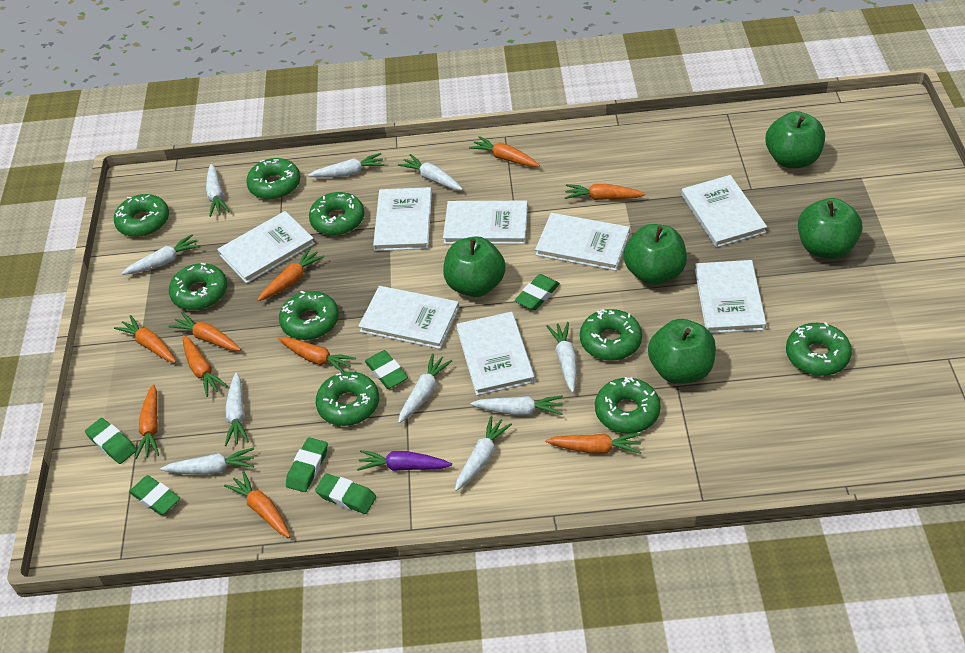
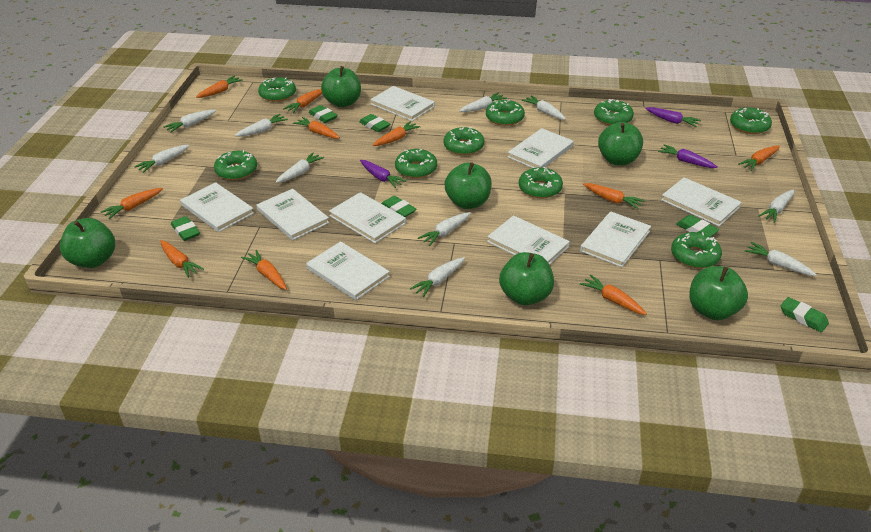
green apple: 5 -> 6
purple carrot: 1 -> 3
white book: 8 -> 9

